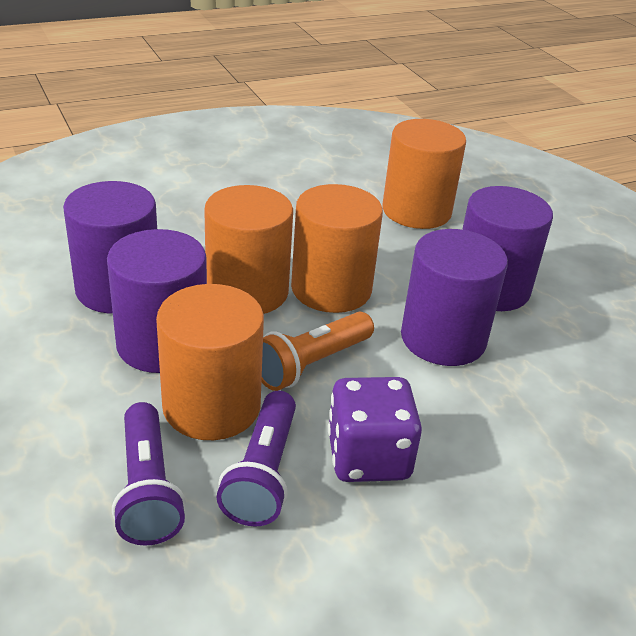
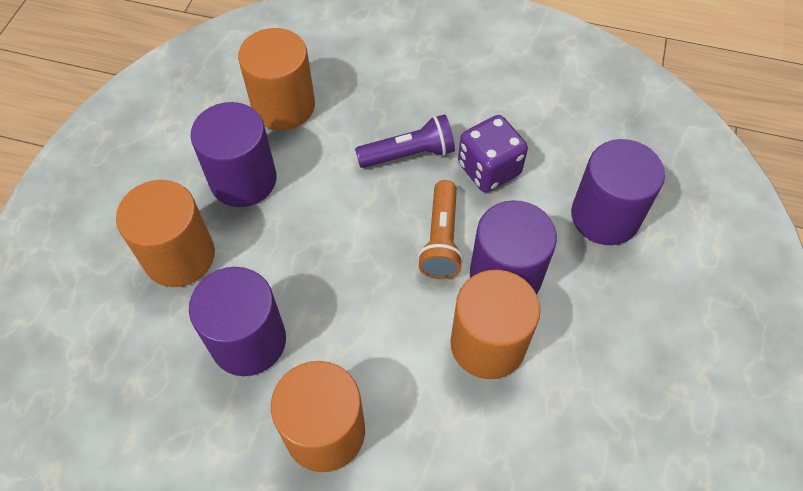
purple flashlight: 2 -> 1

